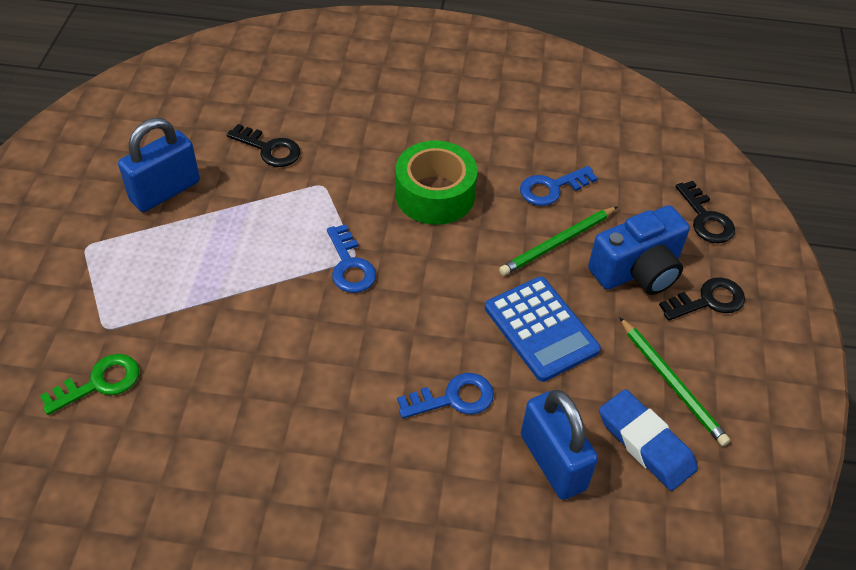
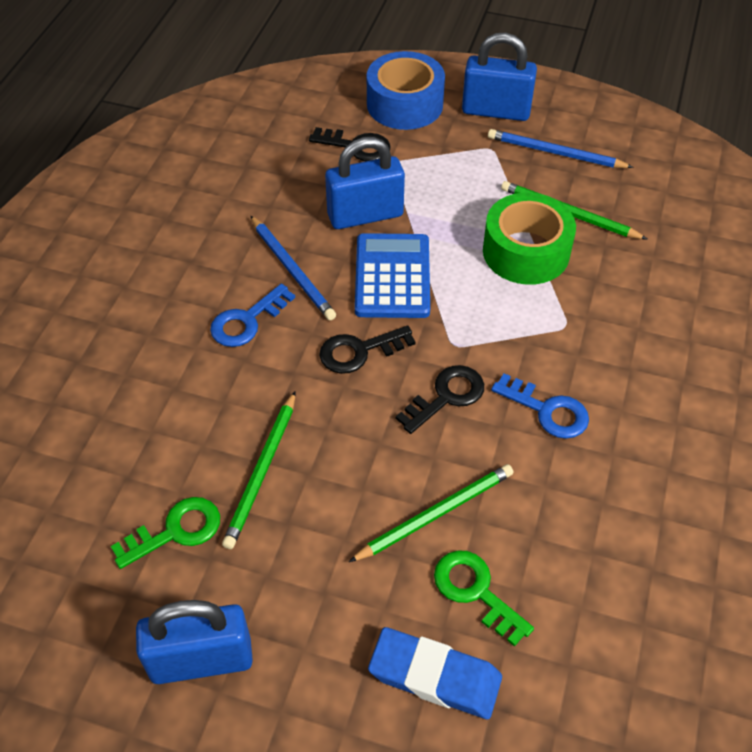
blue camera: 1 -> 0
blue key: 3 -> 2
blue padlock: 2 -> 3
blue pencil: 0 -> 2
blue tape: 0 -> 1
green key: 1 -> 2
green pencil: 2 -> 3

